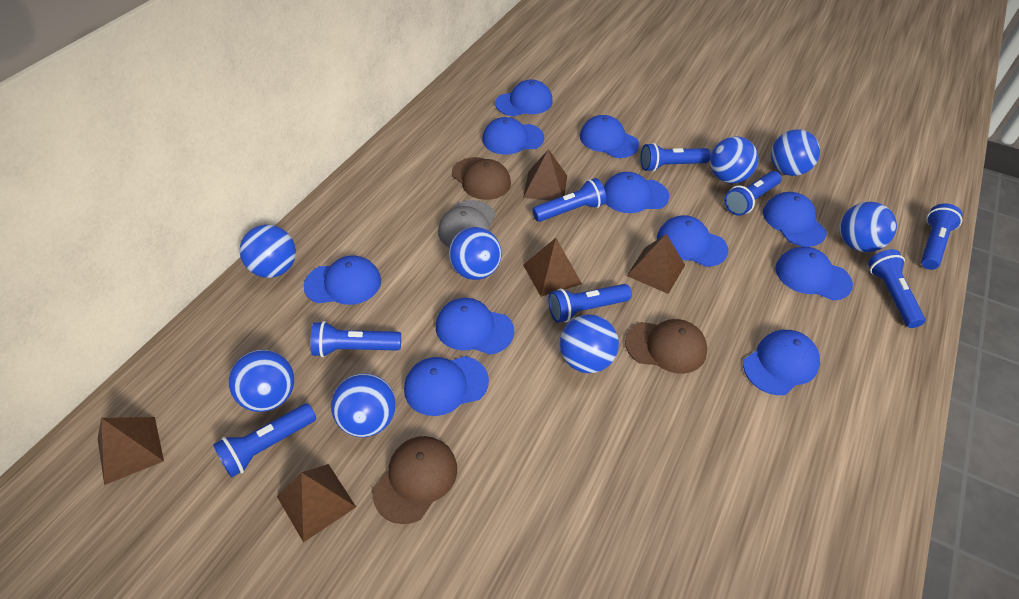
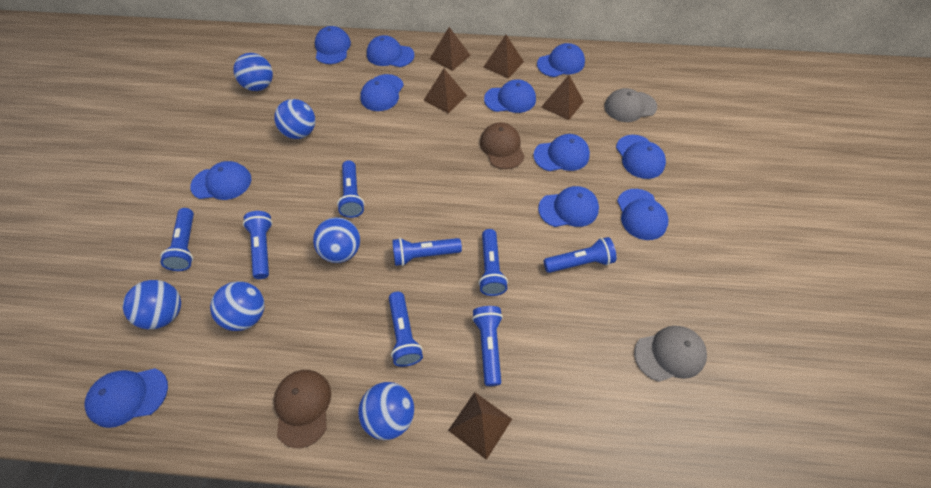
blue ball: 8 -> 6
brown cap: 3 -> 2
grey cap: 1 -> 2

